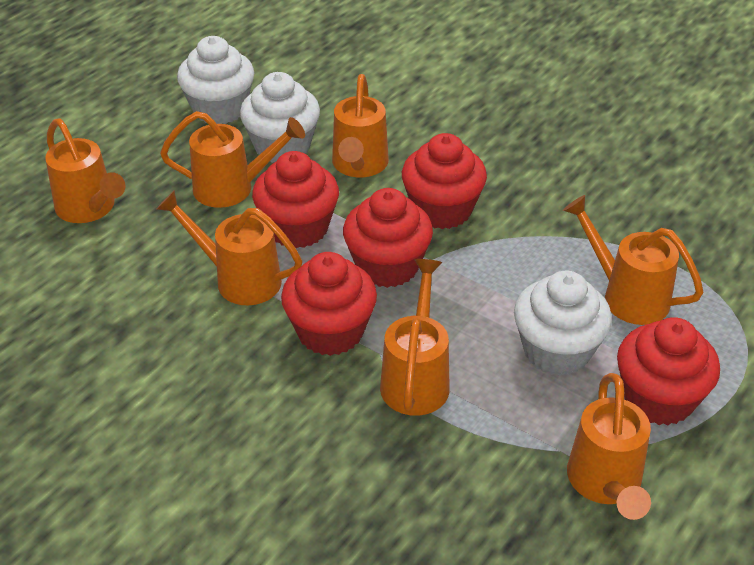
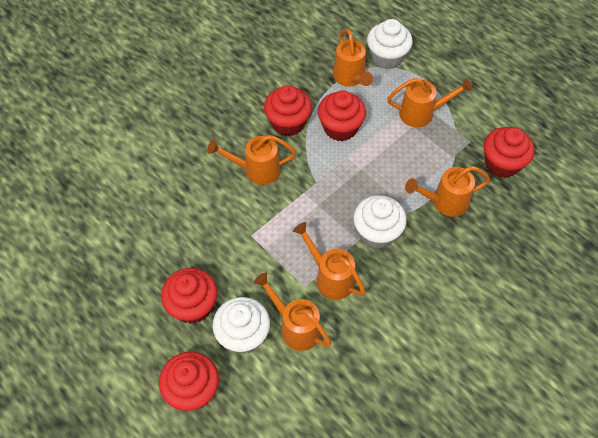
orange watering can: 7 -> 6

